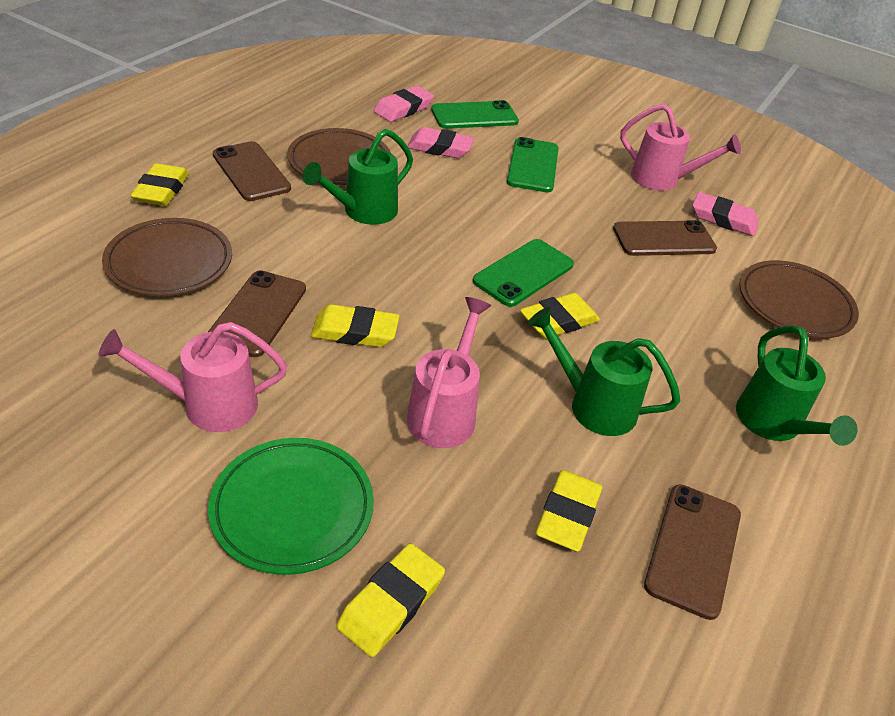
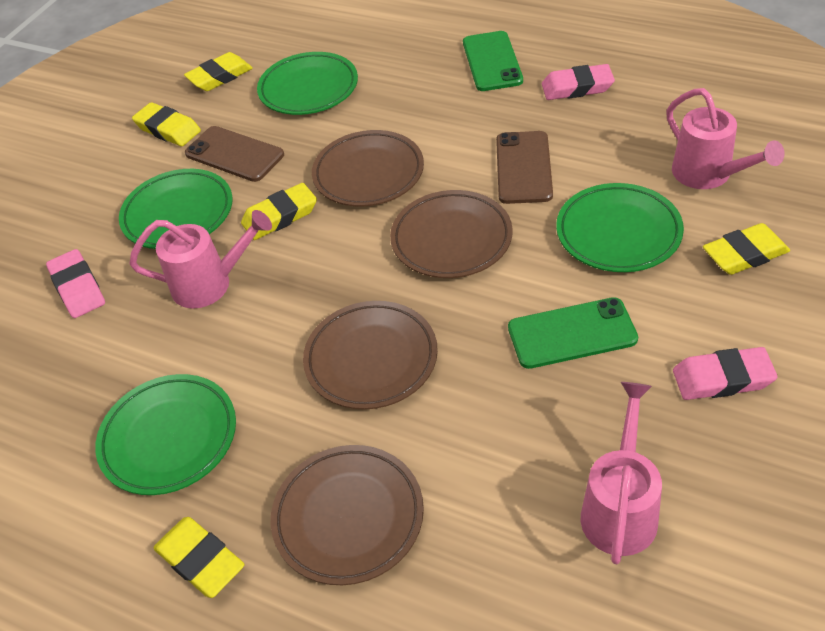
brown phone: 4 -> 2
brown plate: 3 -> 4
green phone: 3 -> 2
green plate: 1 -> 4
green watering can: 3 -> 0

